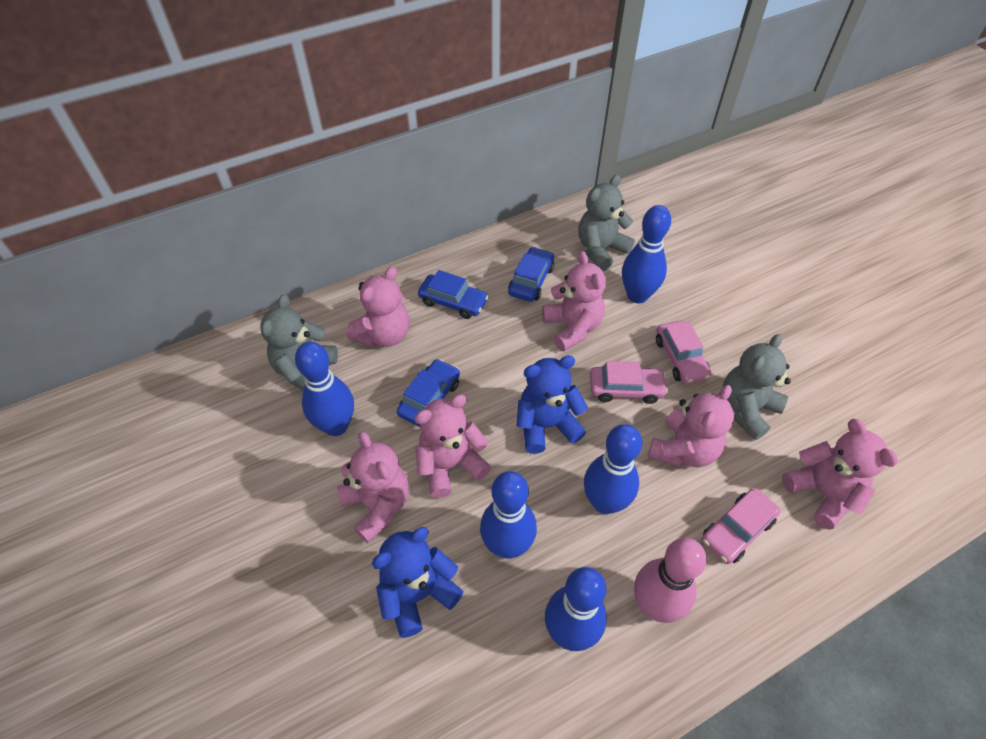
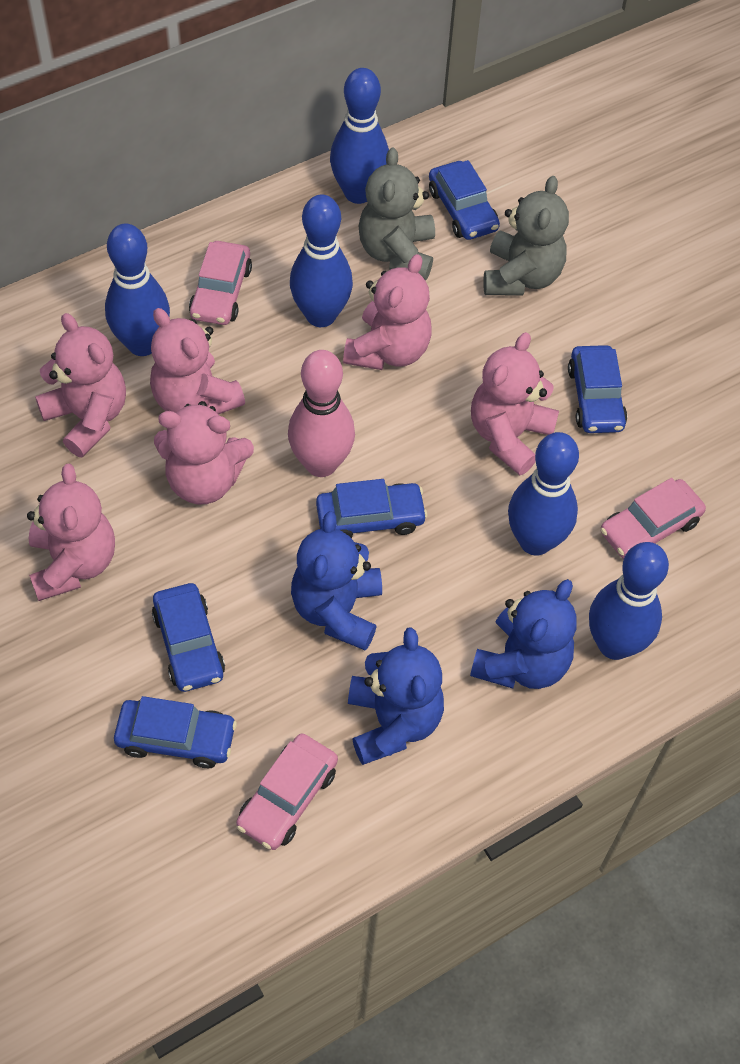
blue car: 3 -> 5
blue teddy bear: 2 -> 3
grey teddy bear: 3 -> 2

